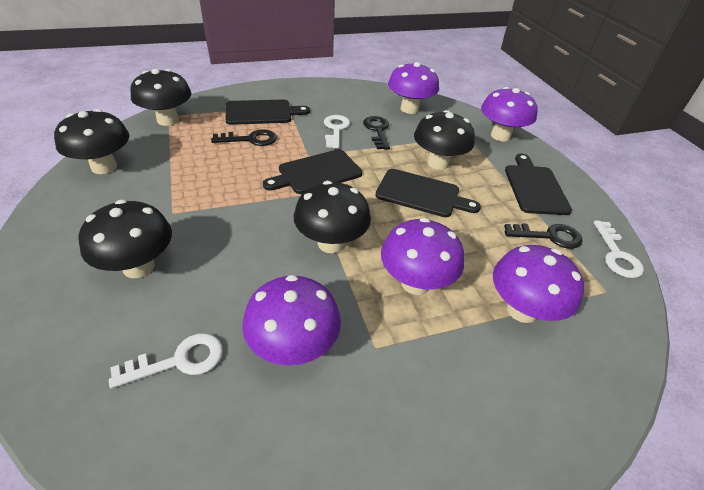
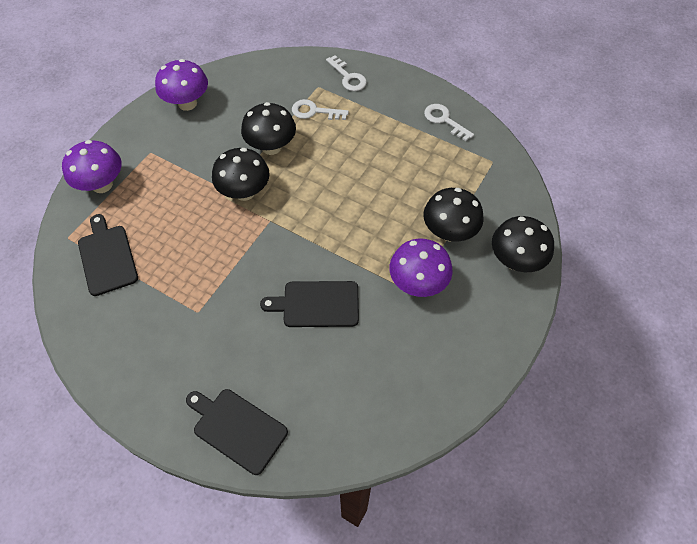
black cutting board: 4 -> 3
black key: 3 -> 0
black mushroom: 5 -> 4
purple mushroom: 5 -> 3

